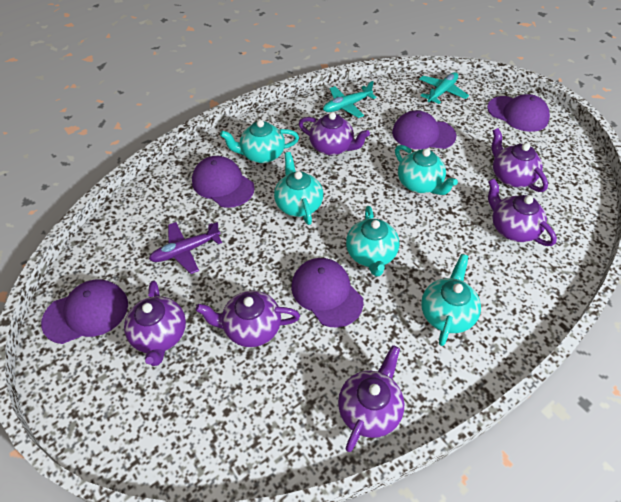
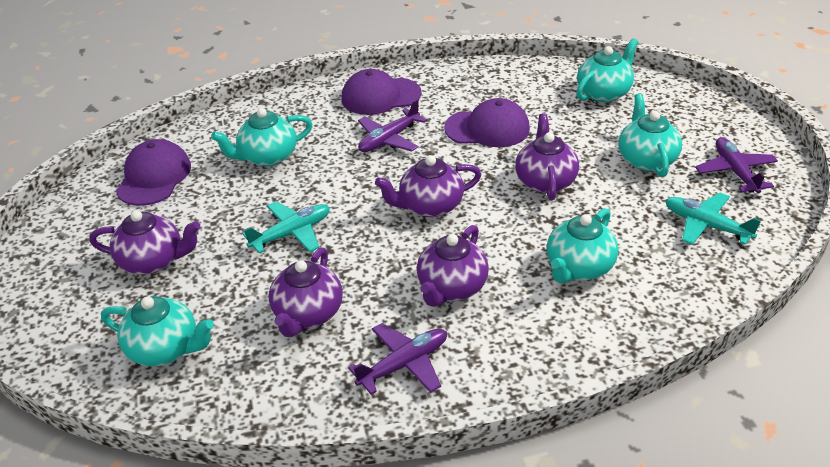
purple cap: 5 -> 3
purple plane: 1 -> 3
purple teapot: 6 -> 5

